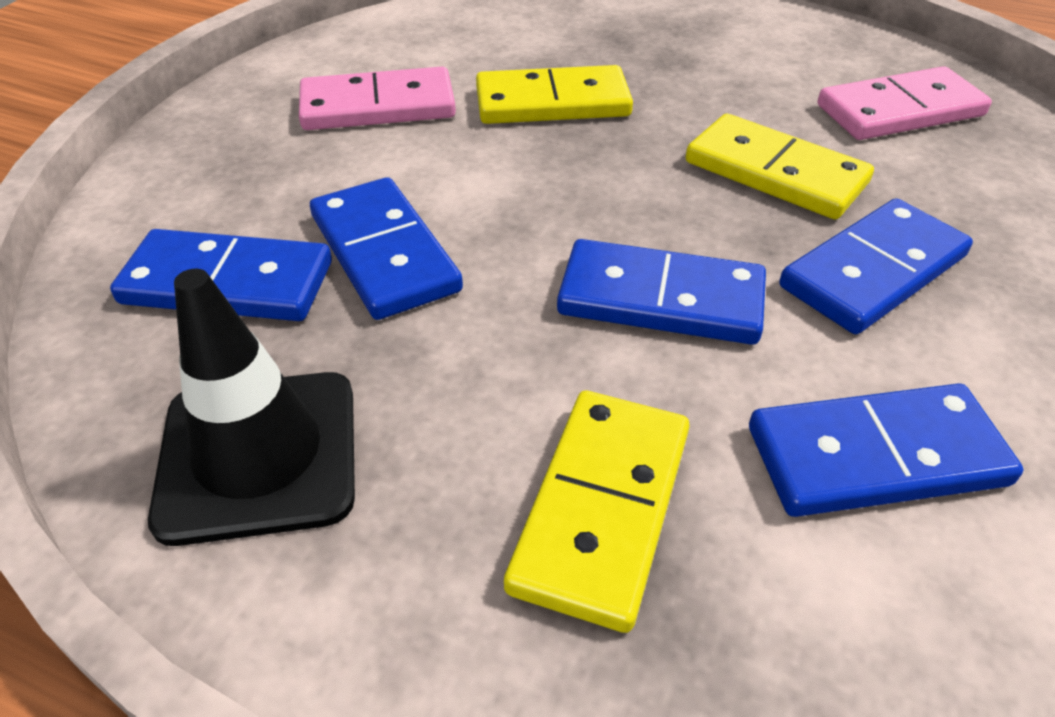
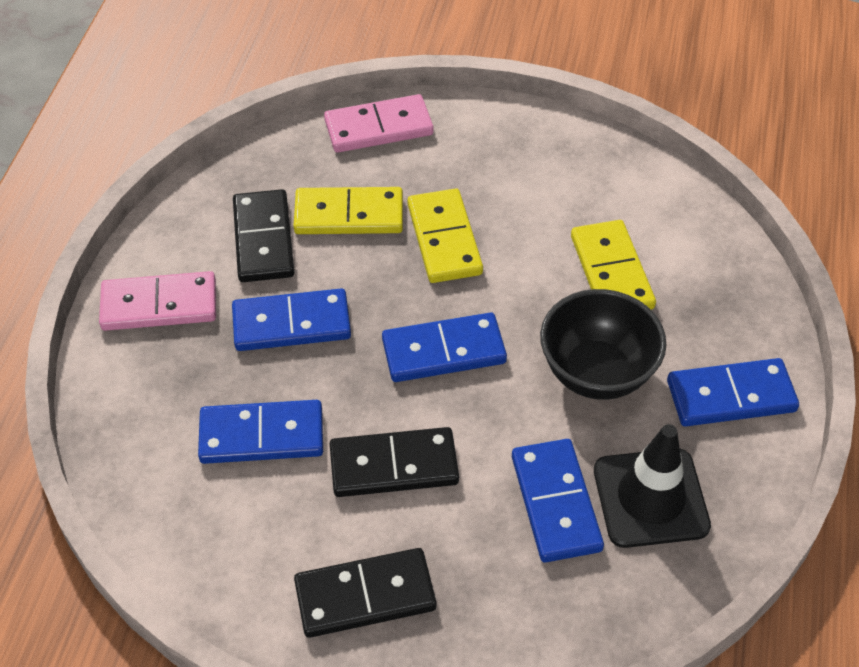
black bowl: 0 -> 1
black domino: 0 -> 3

